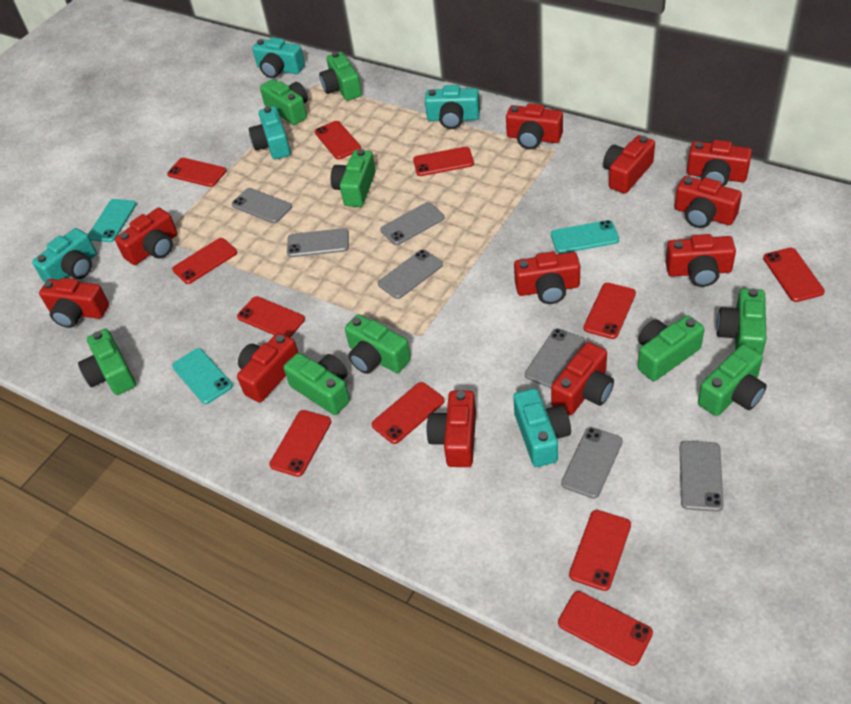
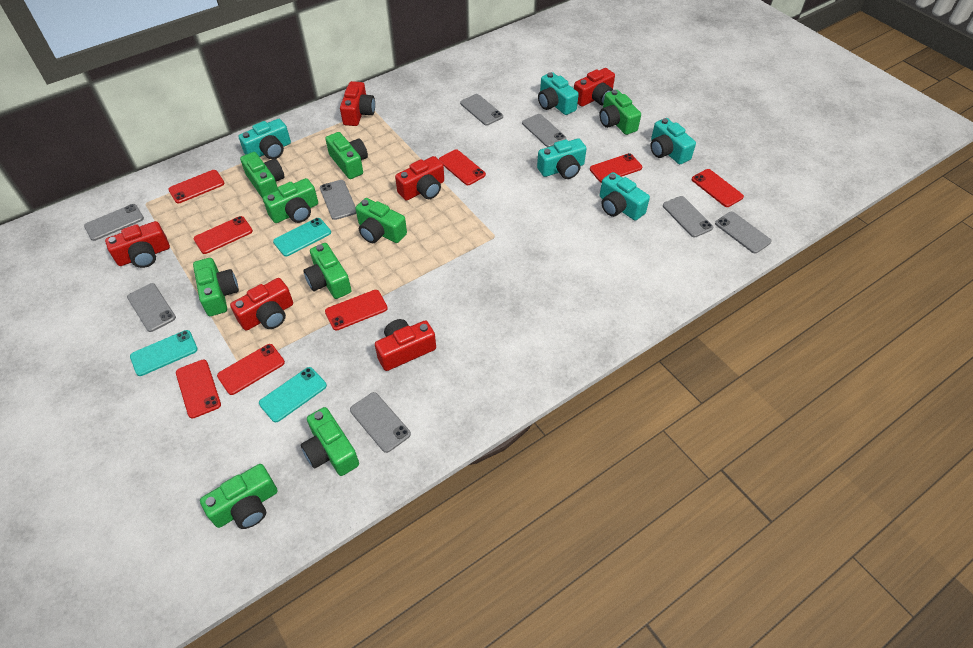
grey phone: 7 -> 8
red camera: 11 -> 6
red phone: 11 -> 8

